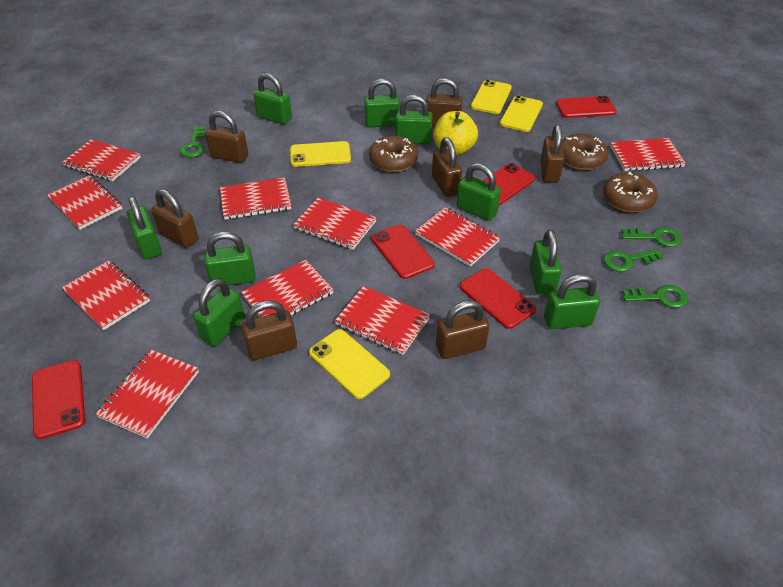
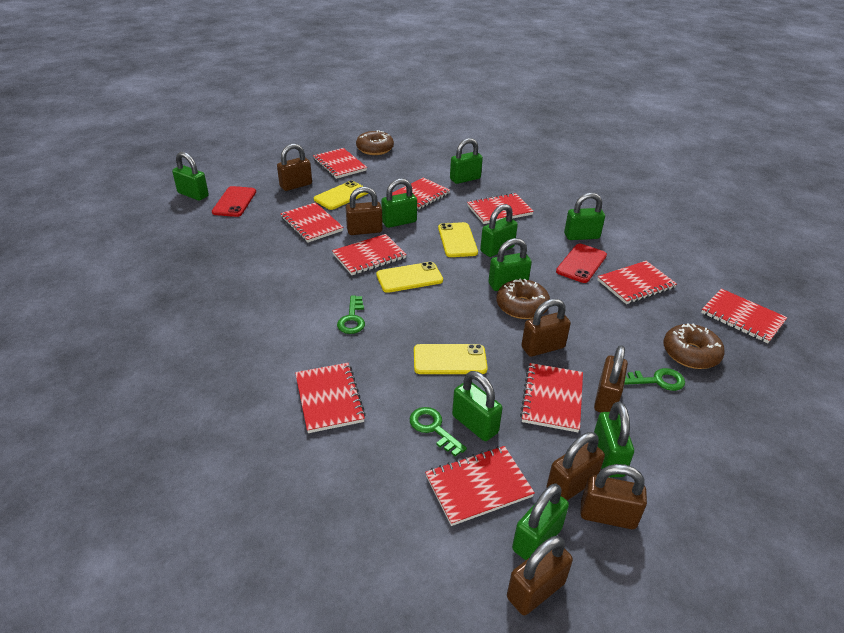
green key: 4 -> 3
red phone: 5 -> 2
yellow apple: 1 -> 0

